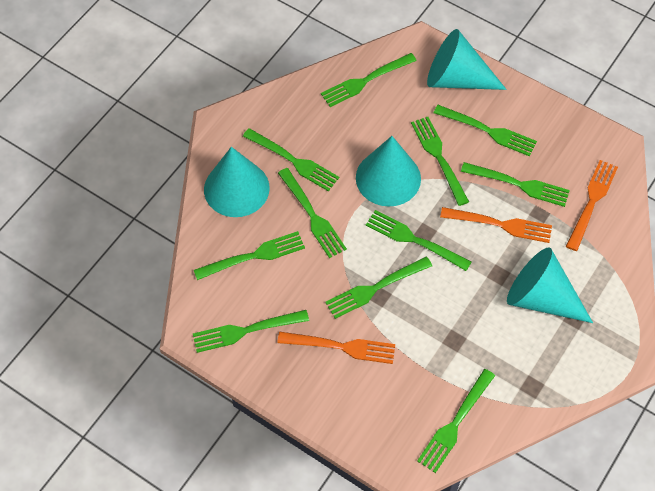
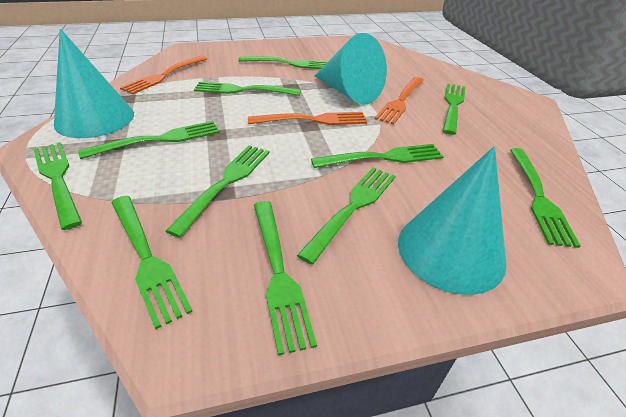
turquoise cone: 4 -> 3

